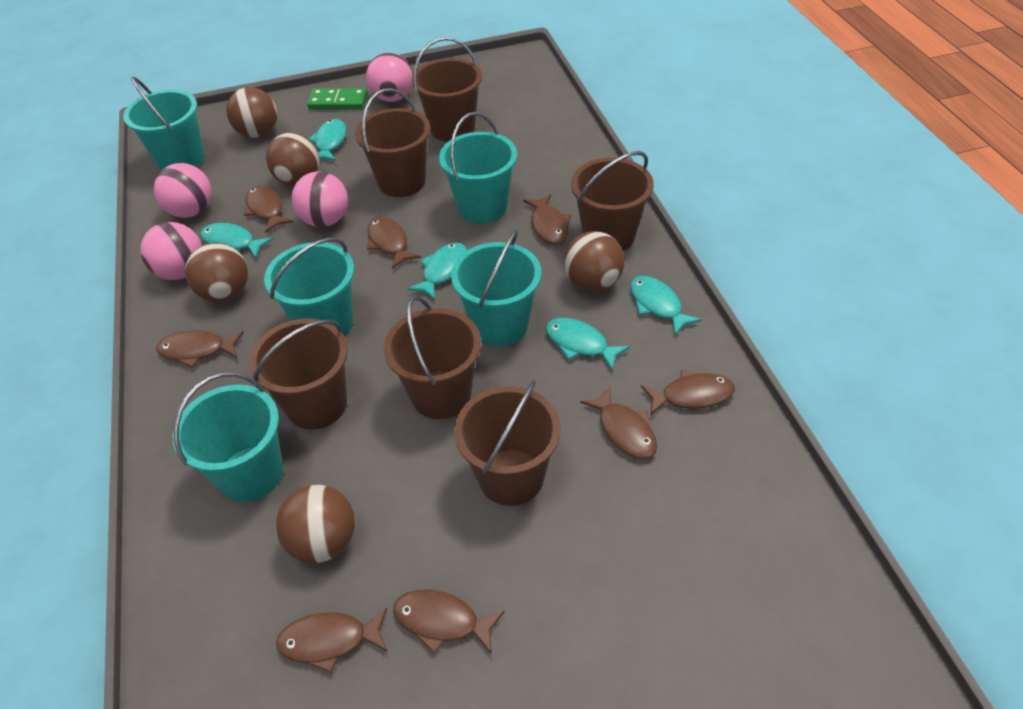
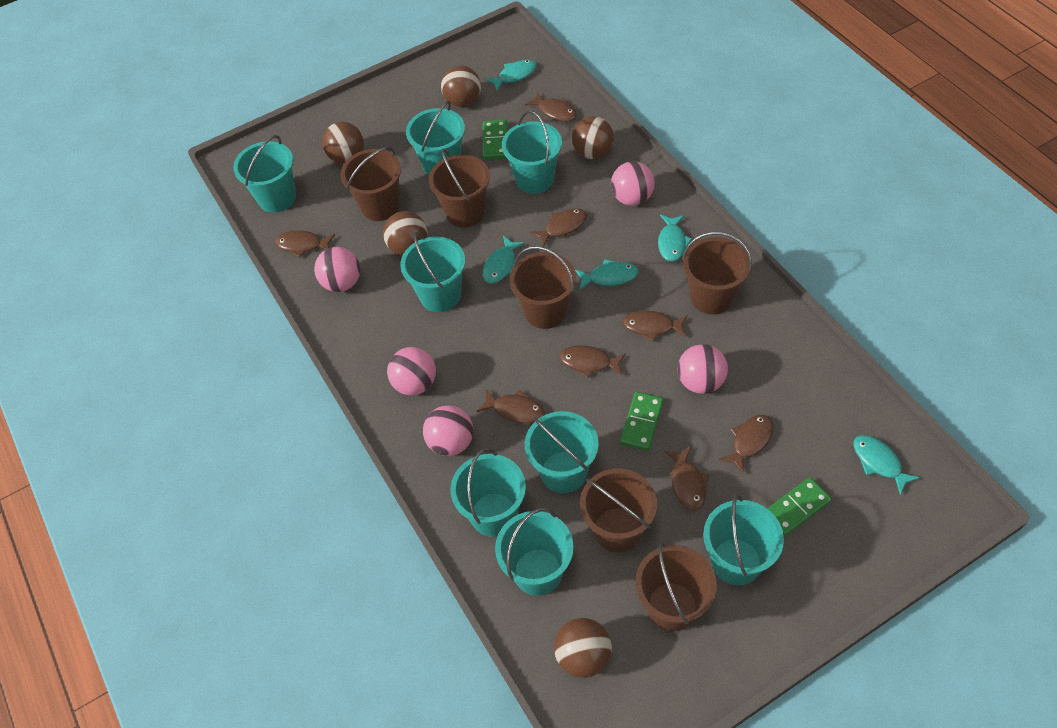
green domino: 1 -> 3
pink ball: 4 -> 5
turquoise bucket: 5 -> 8

